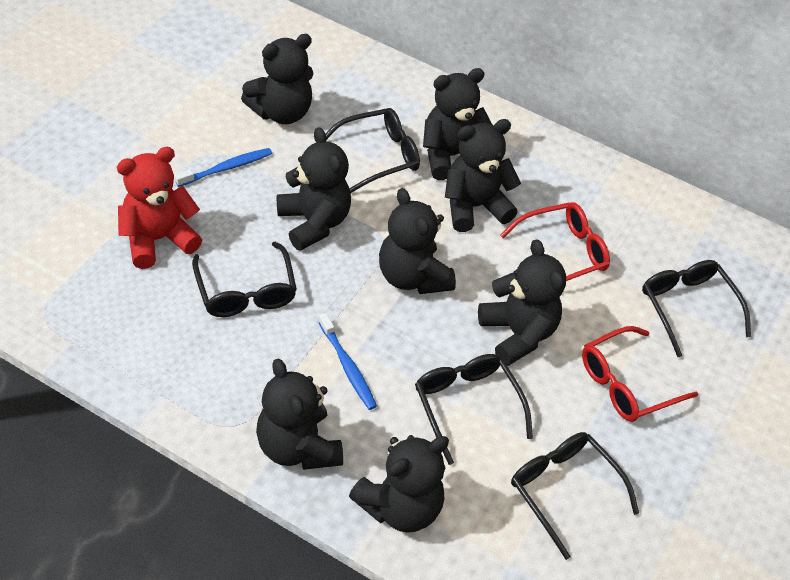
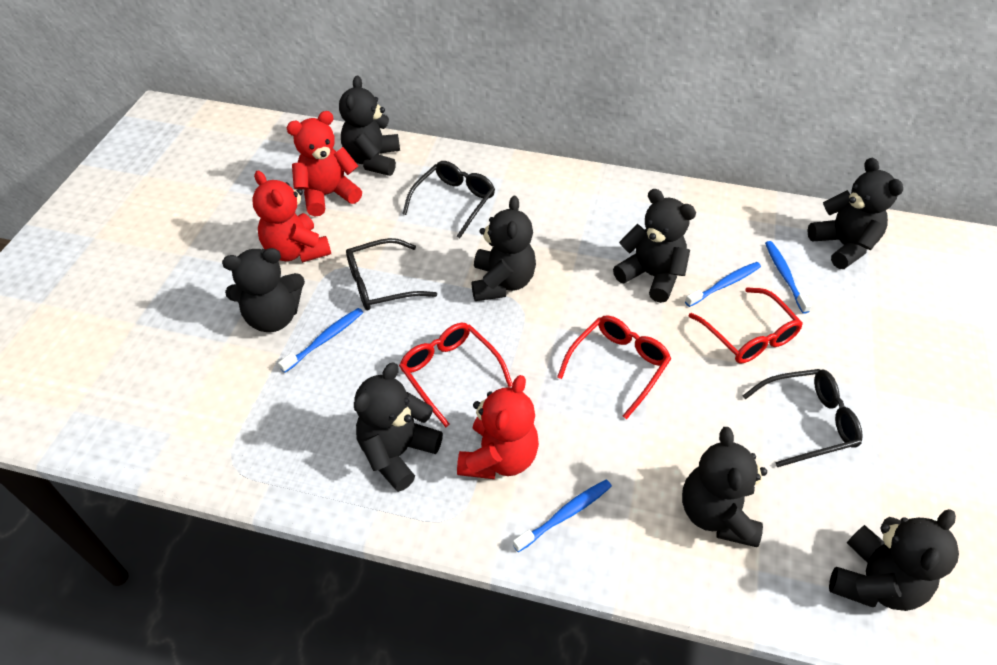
black glasses: 5 -> 3
blue toothbrush: 2 -> 4
red glasses: 2 -> 3
red teddy bear: 1 -> 3

